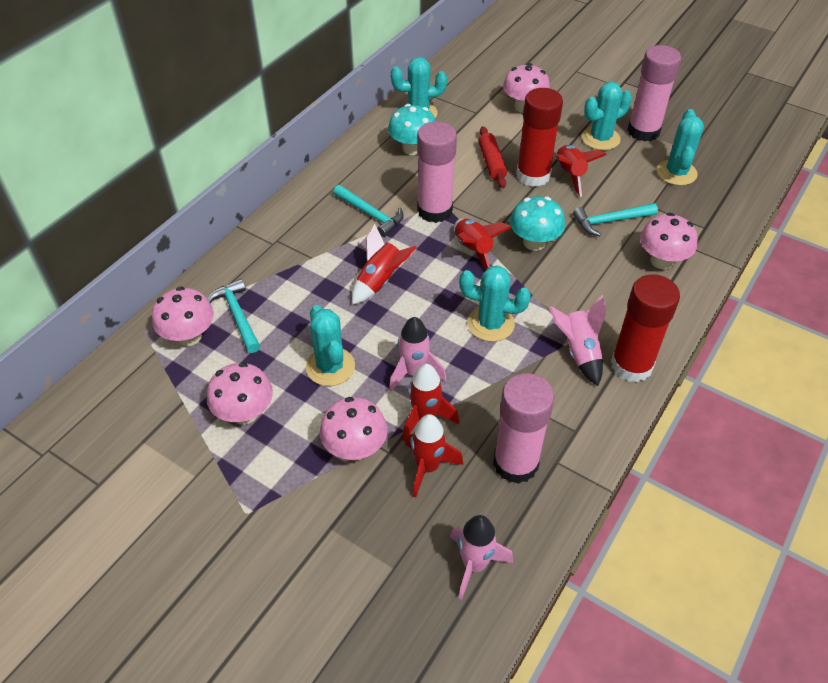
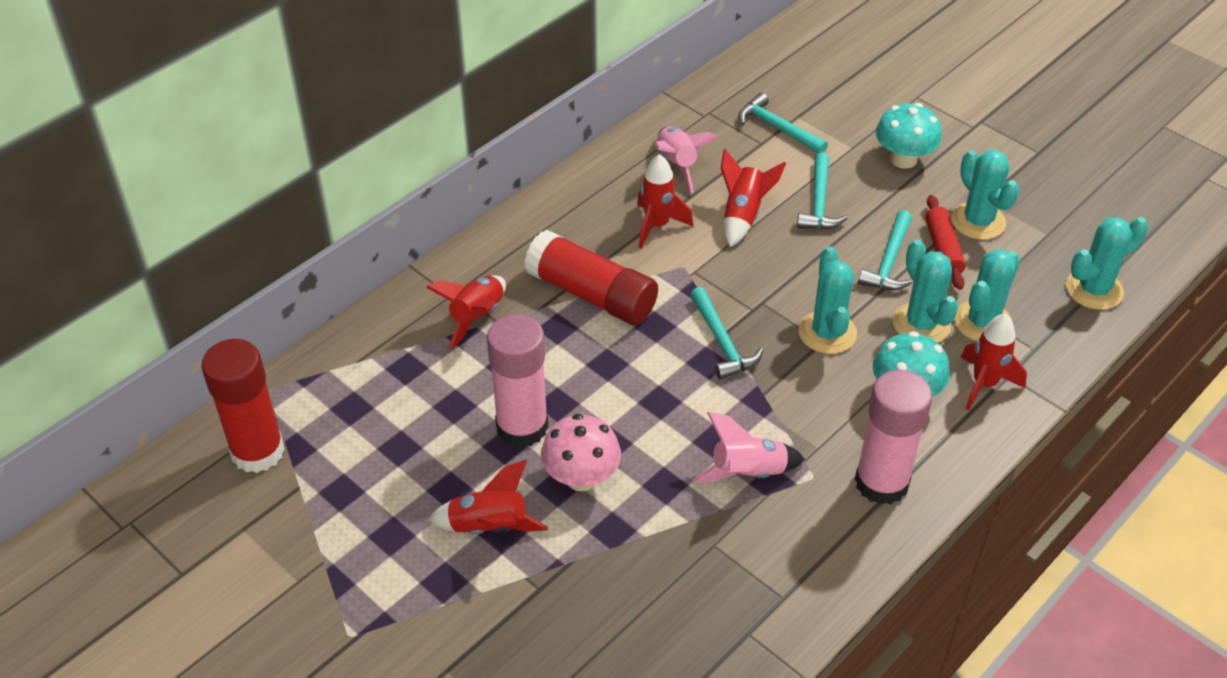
pink glue stick: 3 -> 2
pink mushroom: 5 -> 1
pink rocket: 3 -> 2
turquoise hammer: 3 -> 4

